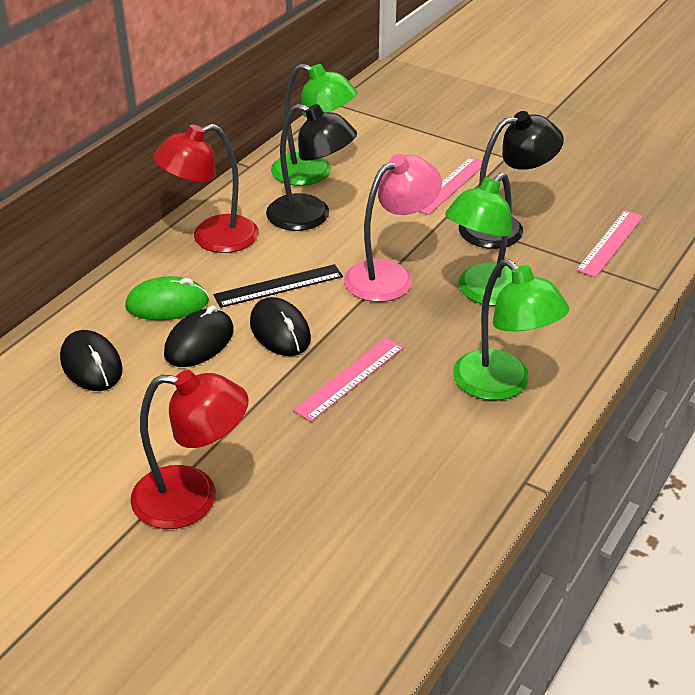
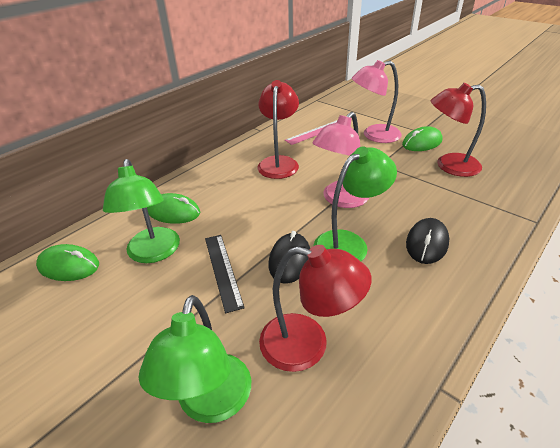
black lamp: 2 -> 0
black mouse: 3 -> 2
green mouse: 1 -> 3
pink lamp: 1 -> 2
pink ruler: 3 -> 1
red lamp: 2 -> 3

